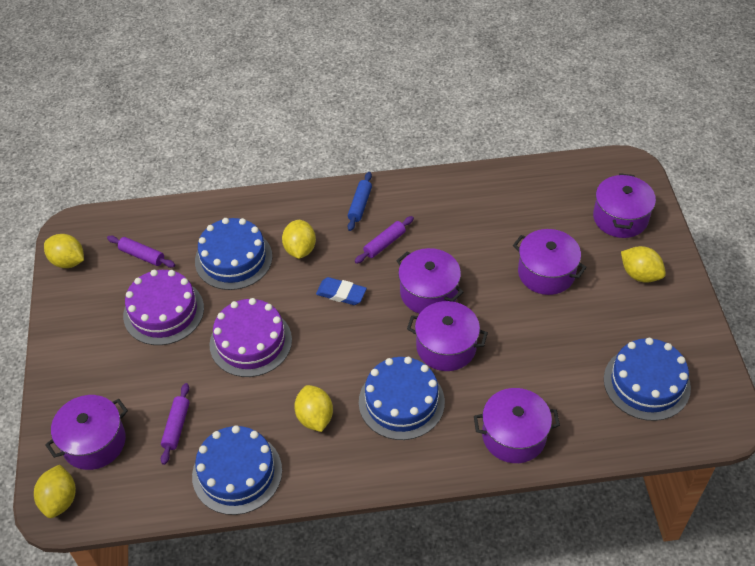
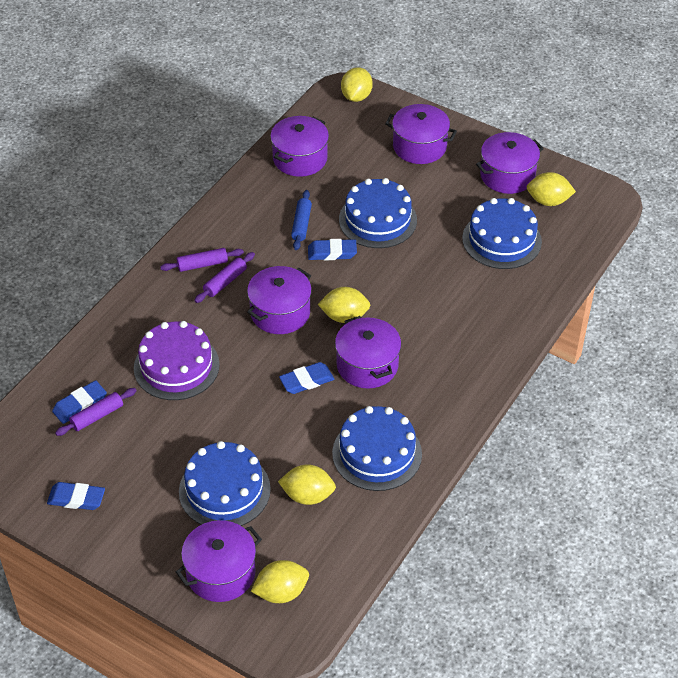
blue eraser: 1 -> 4
purple cake: 2 -> 1

